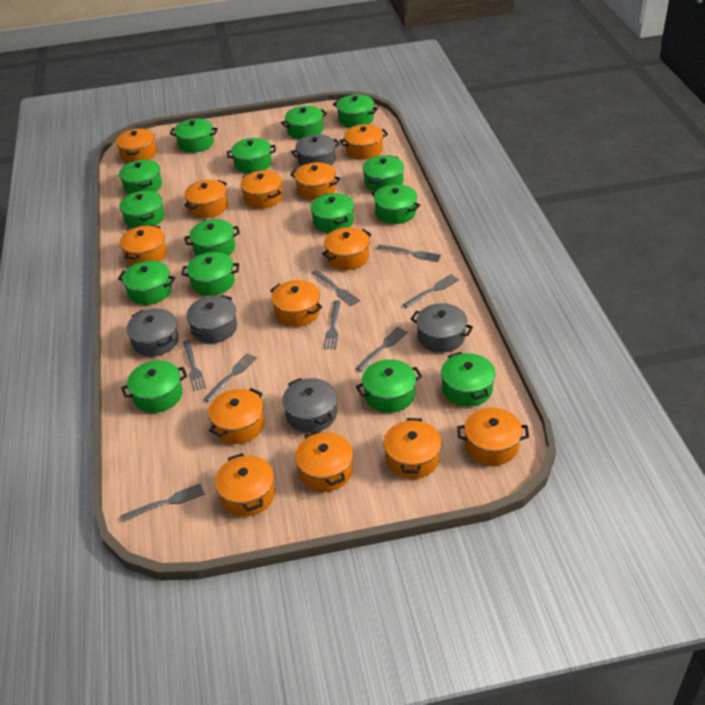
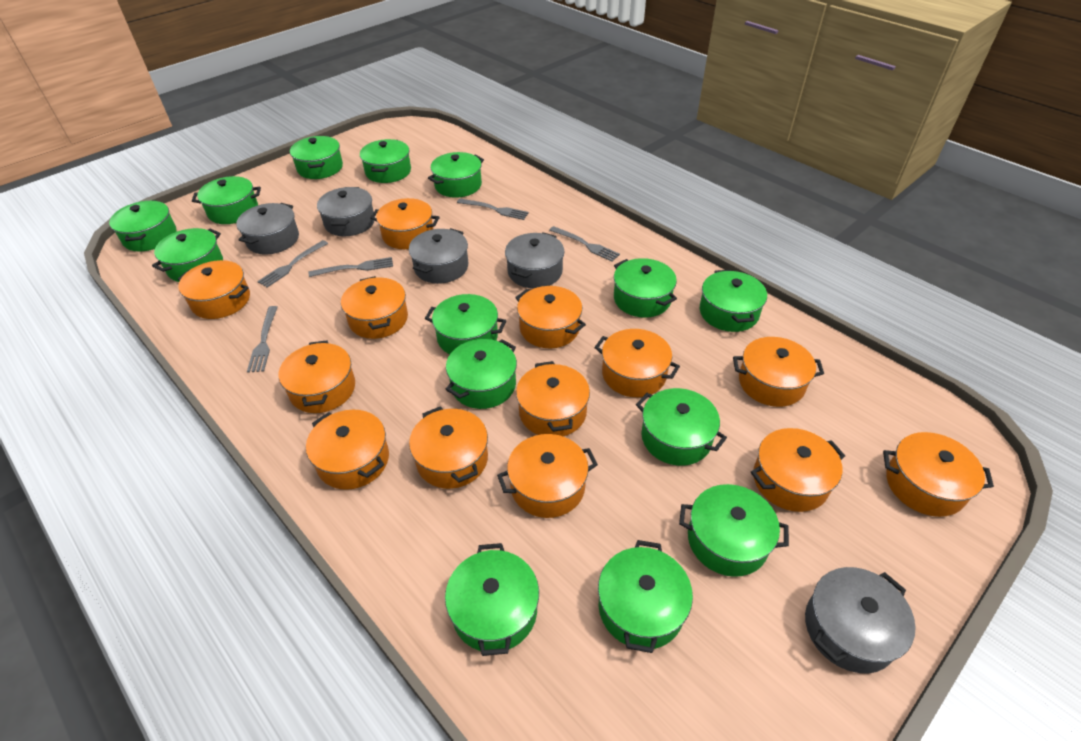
green pot: 15 -> 14
grey fork: 8 -> 5

